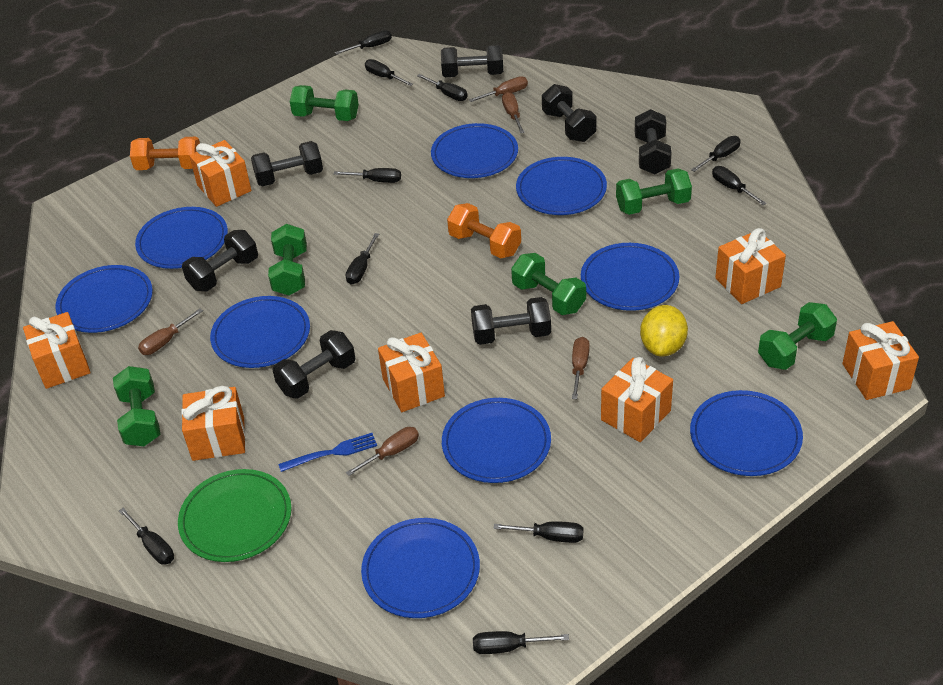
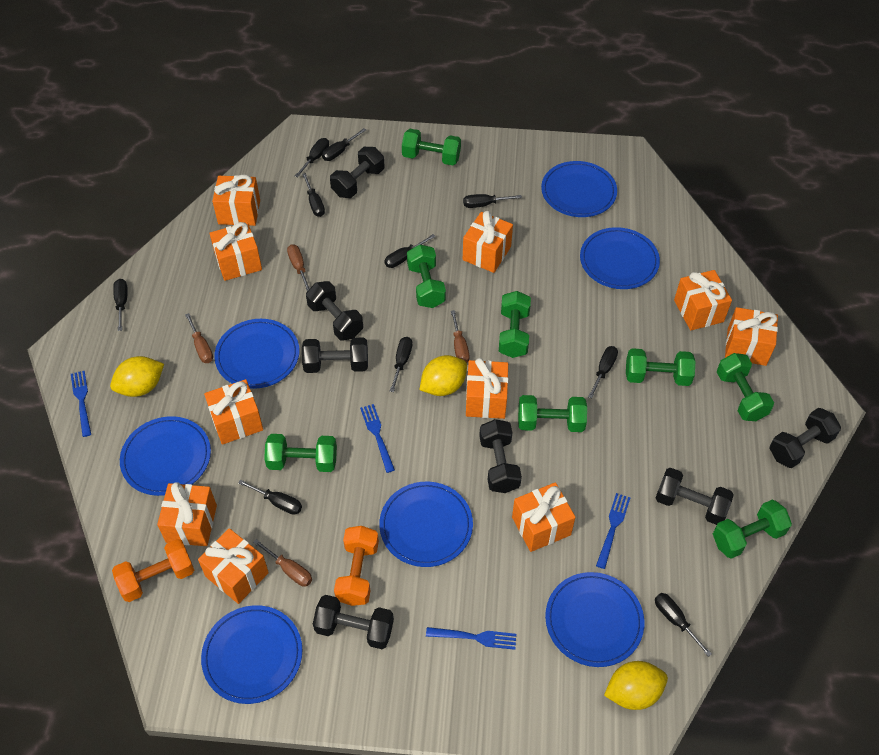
blue fork: 1 -> 4
blue plate: 9 -> 7
brown screwdriver: 5 -> 4
green dumbbell: 6 -> 8
green plate: 1 -> 0
orange gift: 7 -> 10
yellow lemon: 1 -> 3

